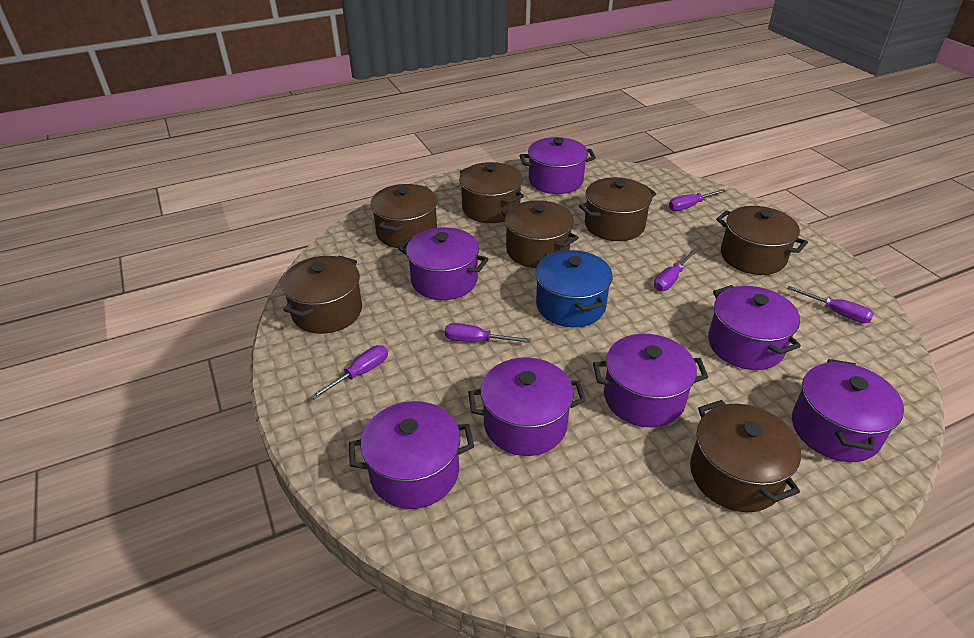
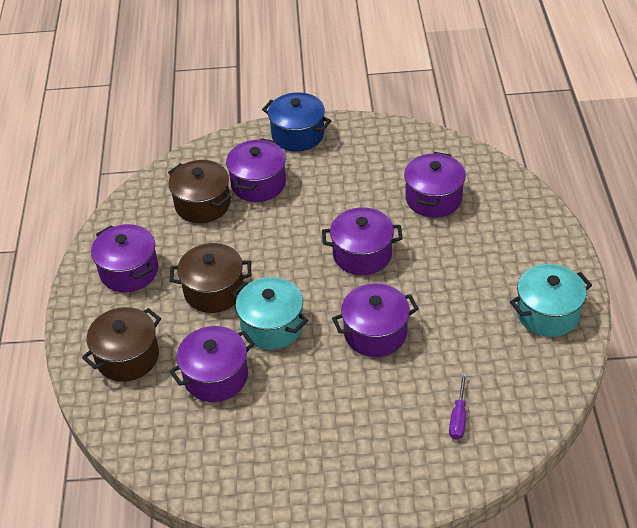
brown pot: 7 -> 3
purple pot: 7 -> 6
purple screwdriver: 5 -> 1
turquoise pot: 0 -> 2

